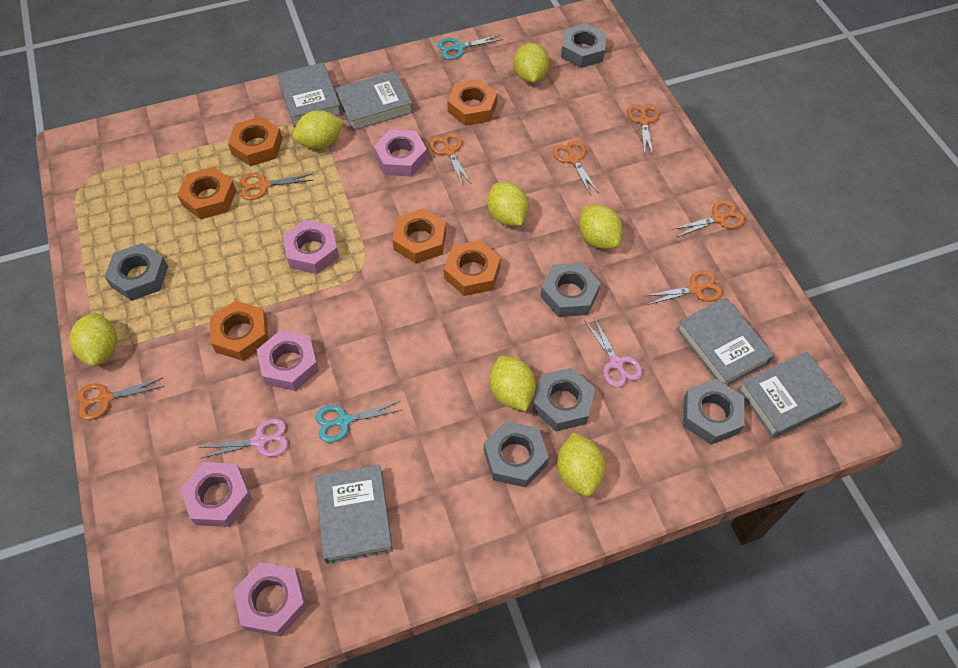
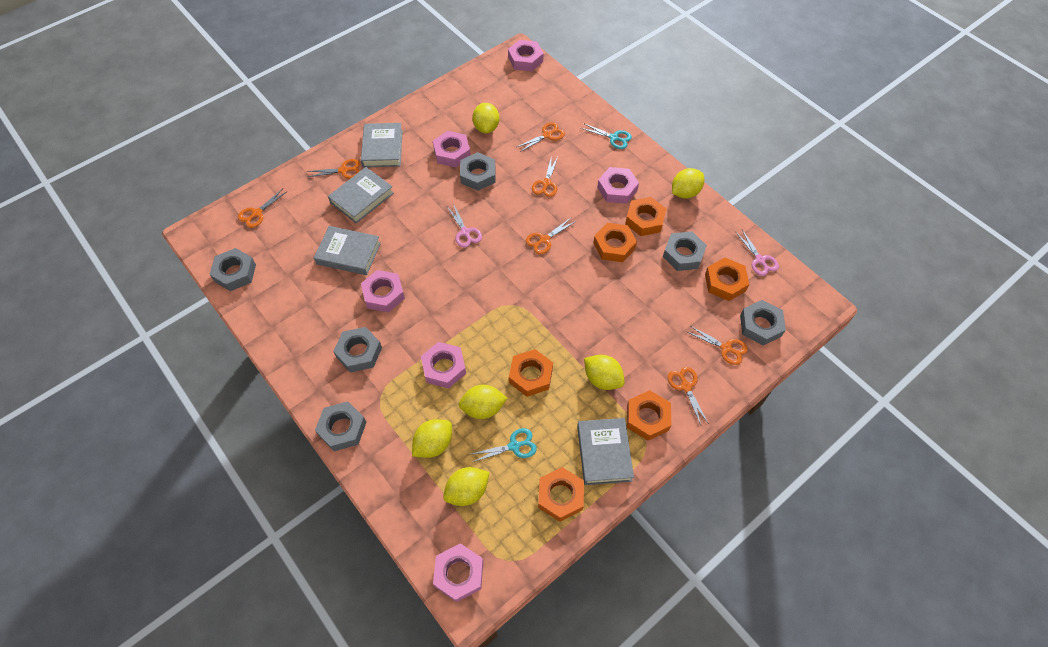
grey book: 5 -> 4
pink nut: 5 -> 6
yellow lemon: 7 -> 6

